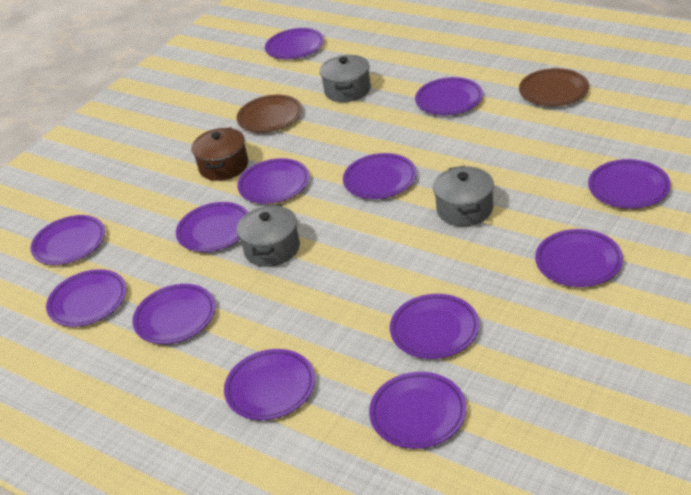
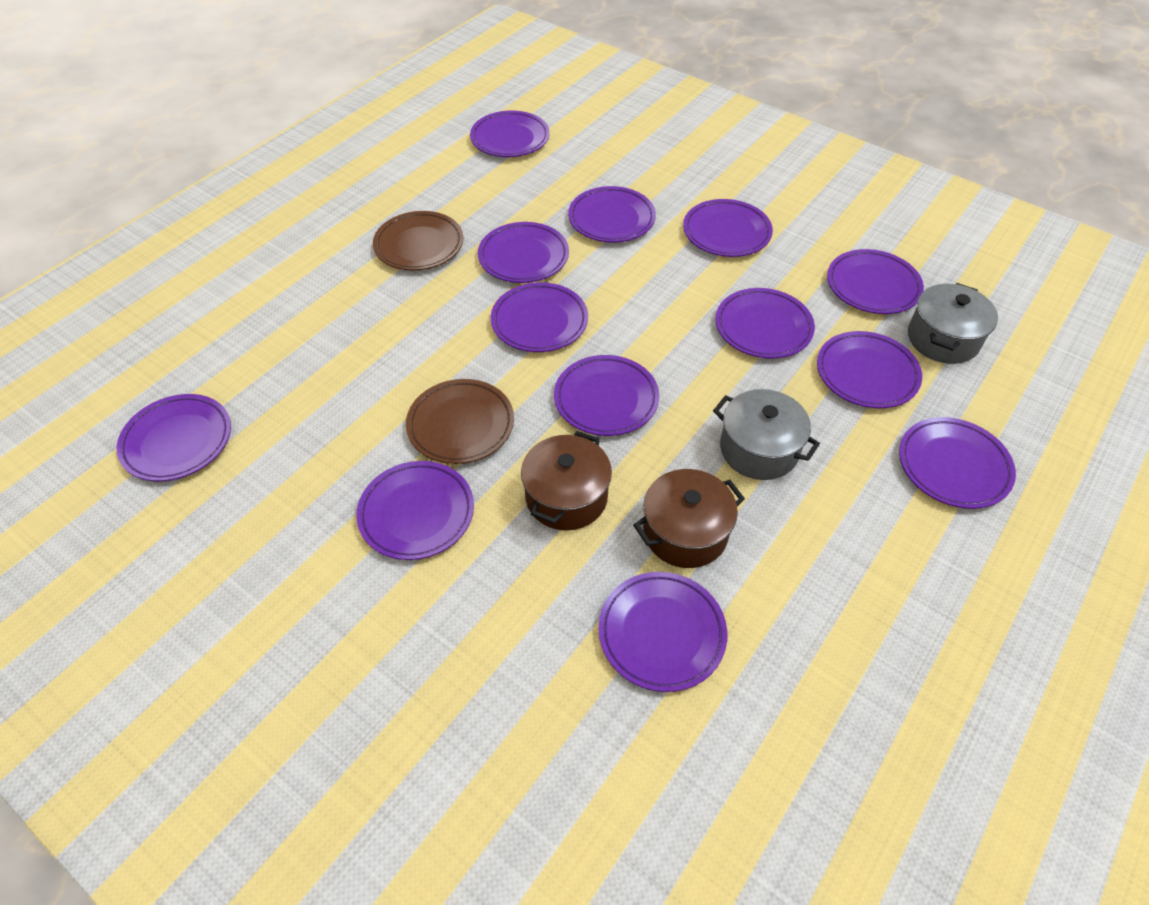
brown pot: 1 -> 2
grey pot: 3 -> 2

